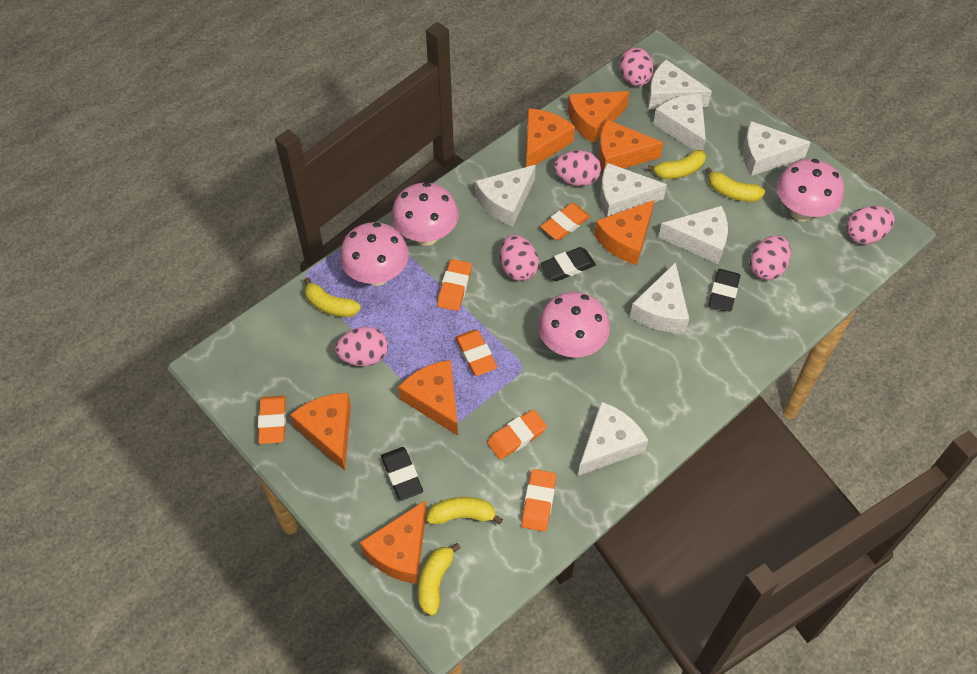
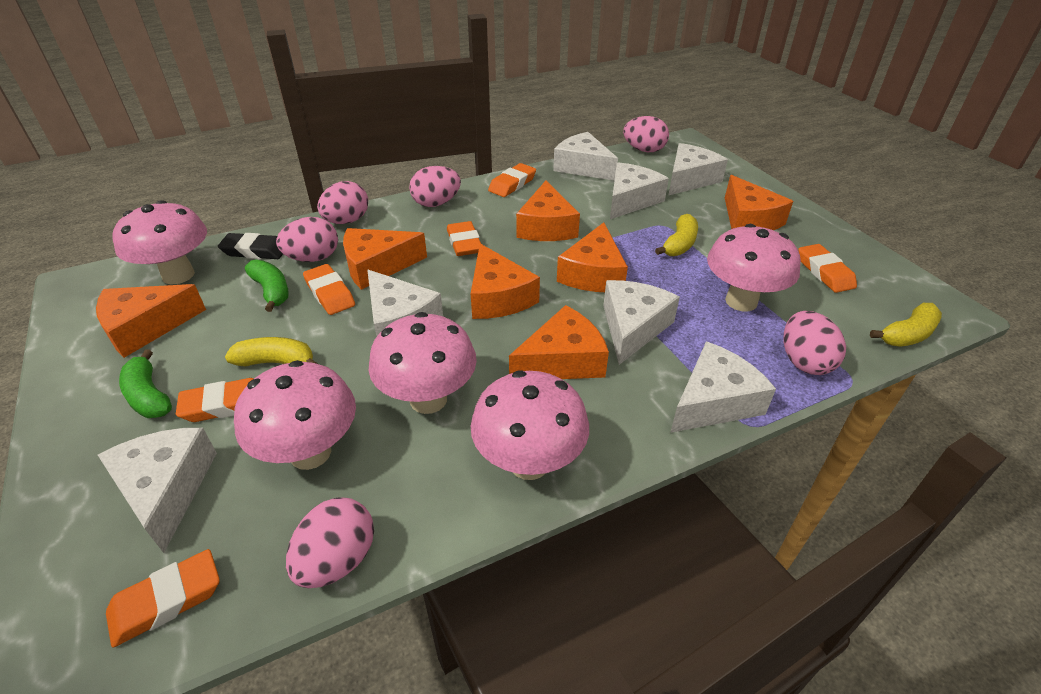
black eraser: 3 -> 1
green banana: 0 -> 2
pink mushroom: 4 -> 5
white cheese: 8 -> 7
yellow banana: 5 -> 3

